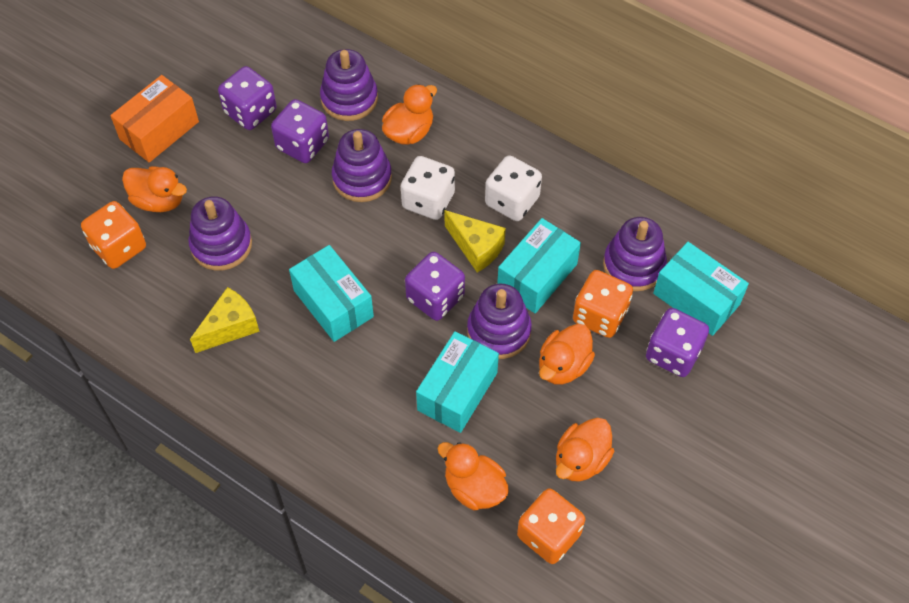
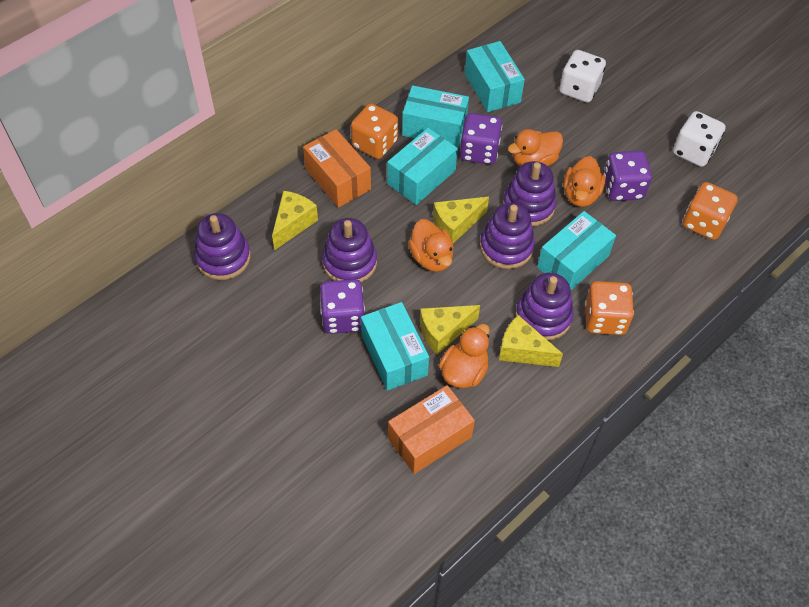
orange box: 1 -> 2
orange duck: 5 -> 4
purple dice: 4 -> 3
turquoise box: 4 -> 5
yellow cheese: 2 -> 4

